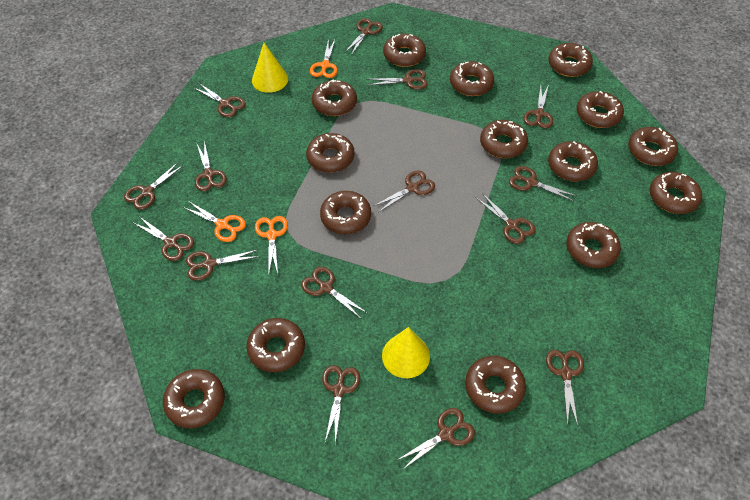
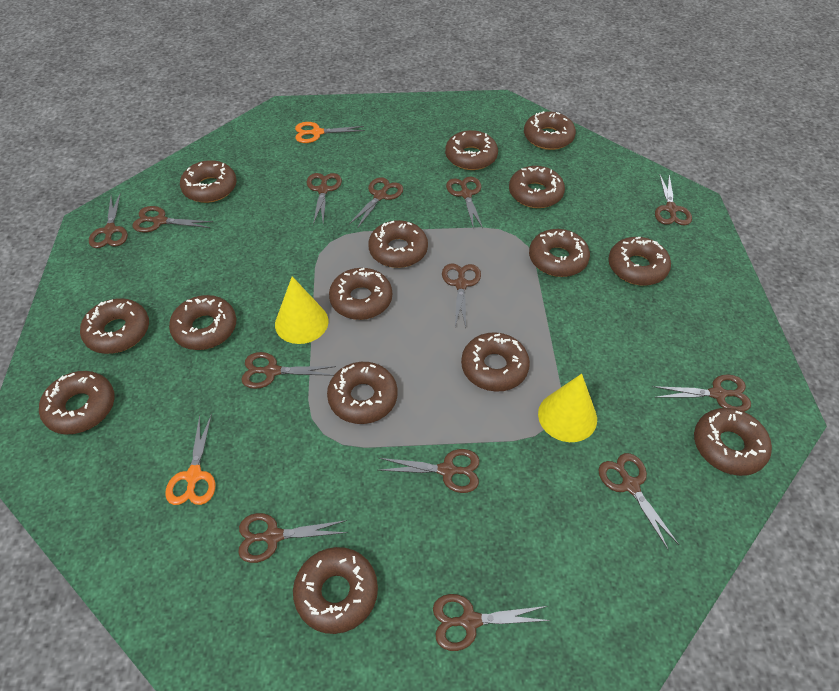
brown scissors: 15 -> 13
orange scissors: 3 -> 2

